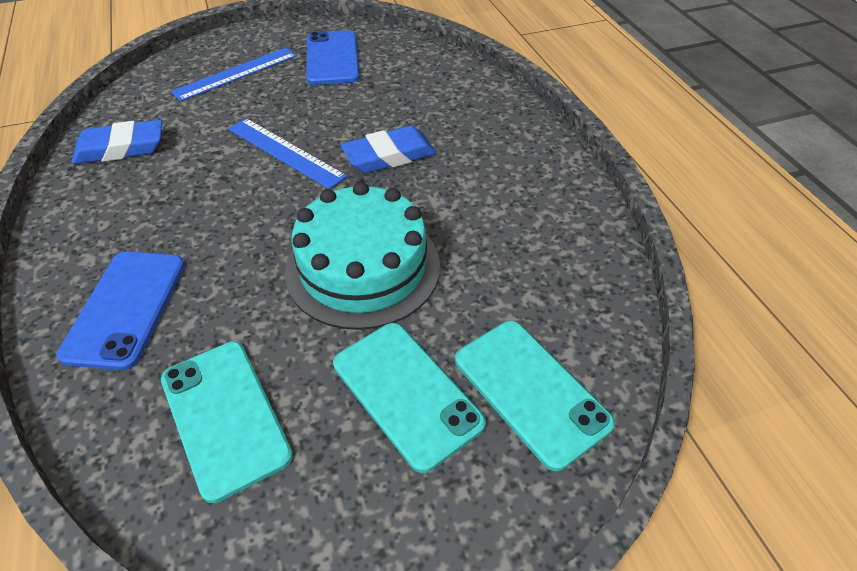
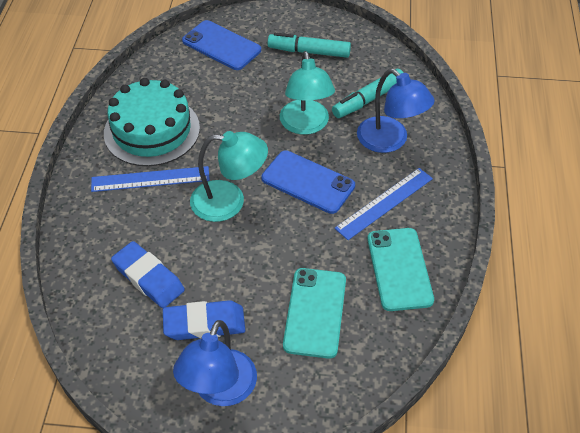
blue lamp: 0 -> 2
turquoise lamp: 0 -> 2
turquoise marker: 0 -> 2
turquoise phone: 3 -> 2

